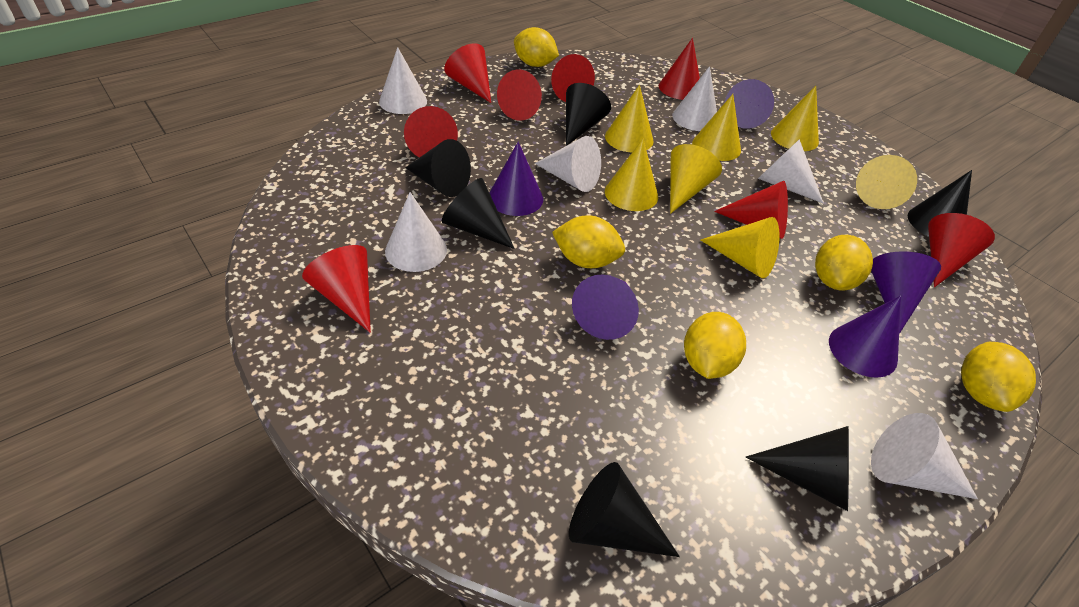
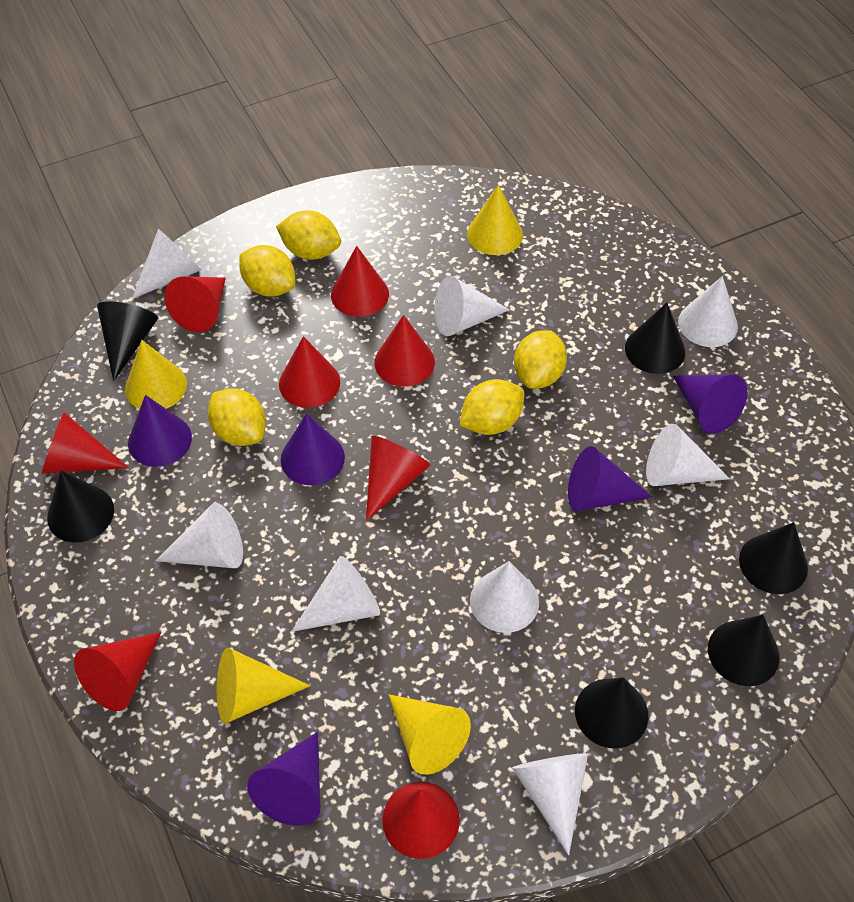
white cone: 6 -> 8
yellow cone: 7 -> 4

